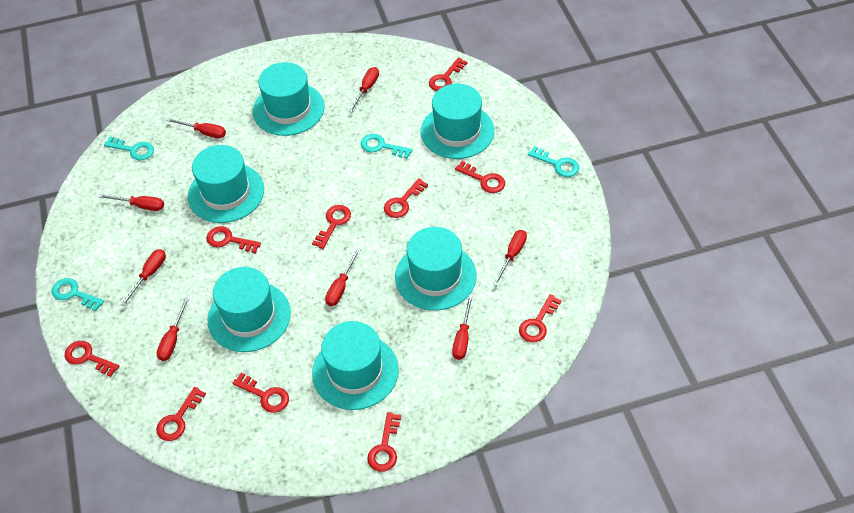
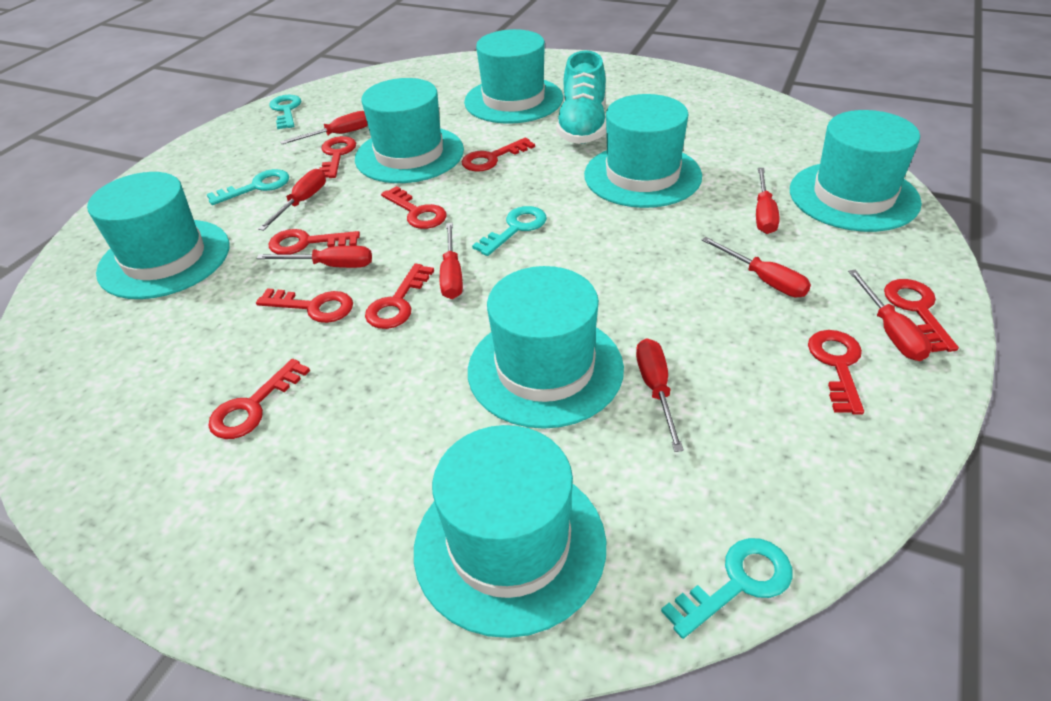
red key: 10 -> 9
turquoise hat: 6 -> 7
turquoise shoe: 0 -> 1

